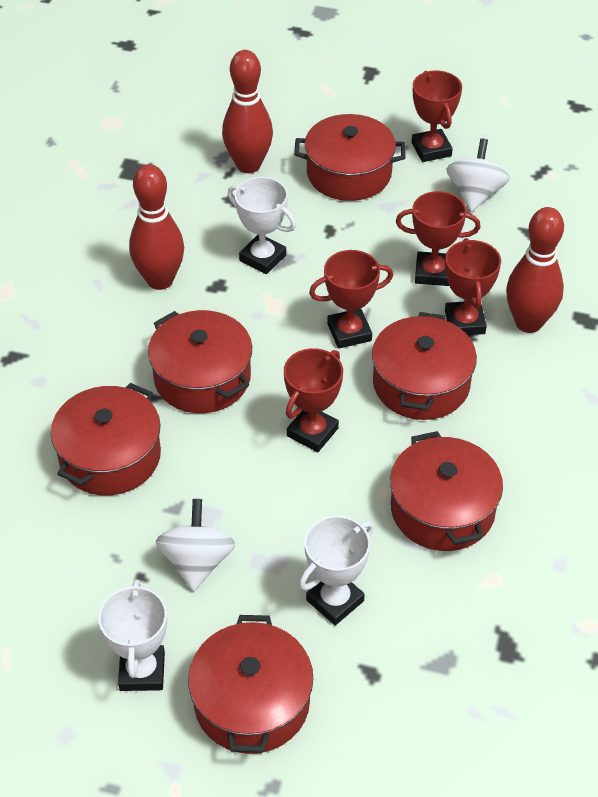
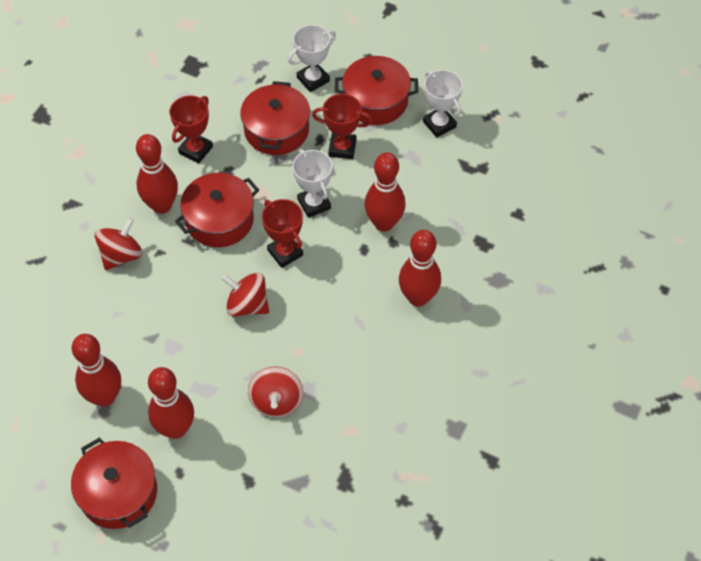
red bowling pin: 3 -> 5
red pot: 6 -> 4
red spinning top: 0 -> 3
red trophy: 5 -> 3
white spinning top: 2 -> 0

